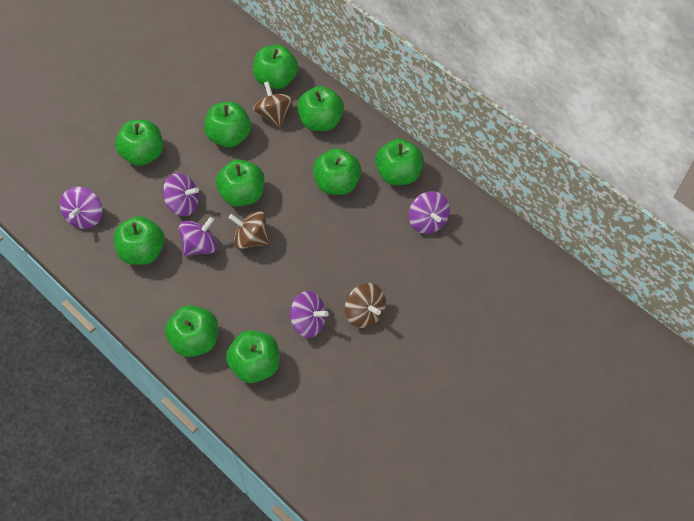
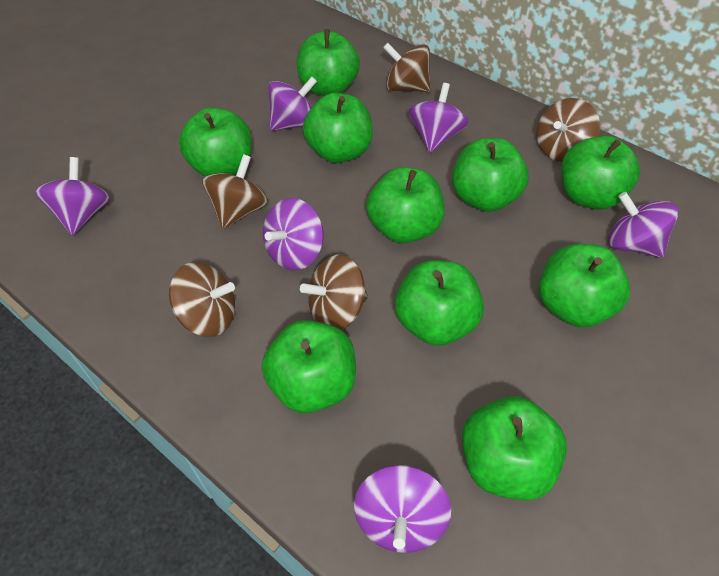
brown spinning top: 3 -> 5
purple spinning top: 5 -> 6

